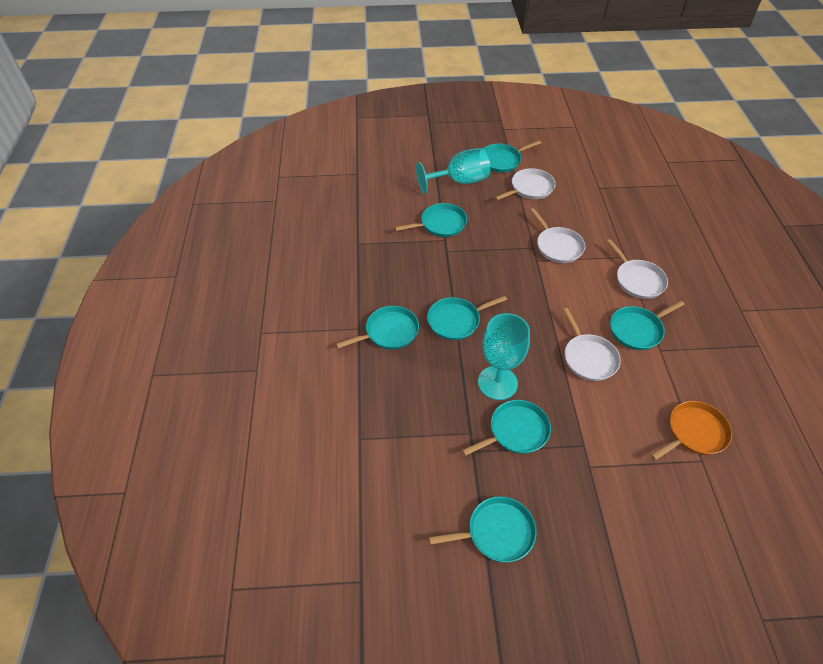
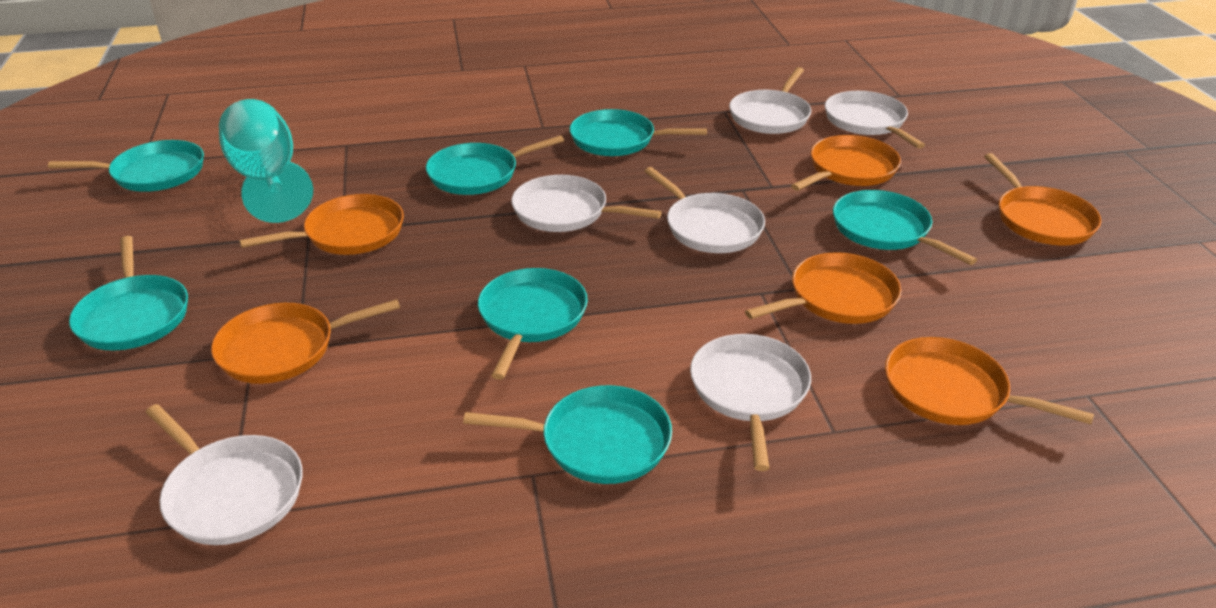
orange pan: 1 -> 6
turquoise goblet: 2 -> 1
white pan: 4 -> 6

